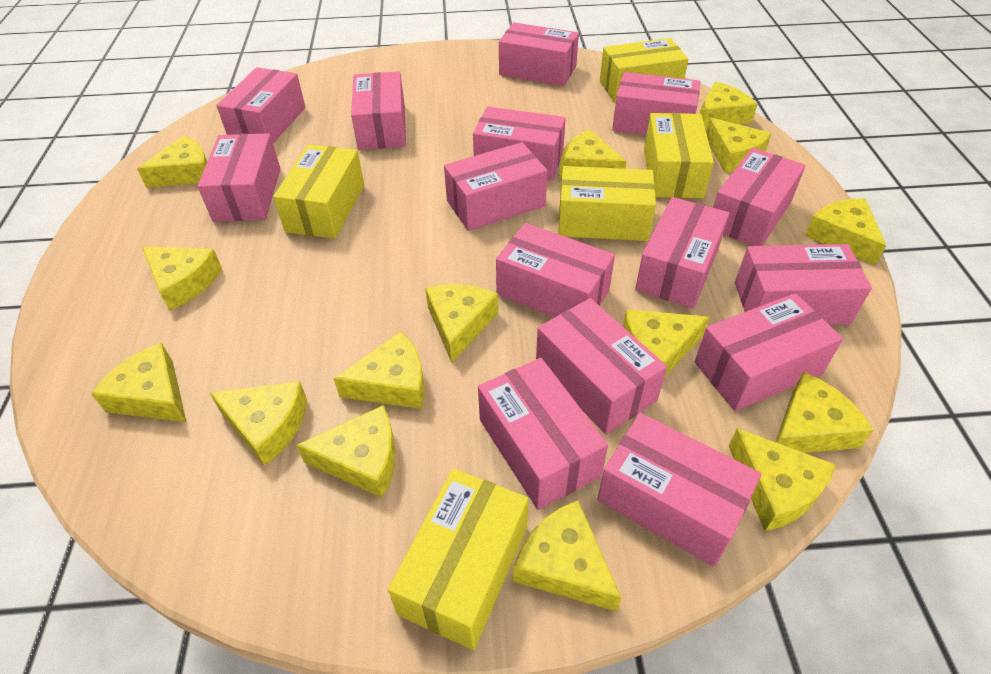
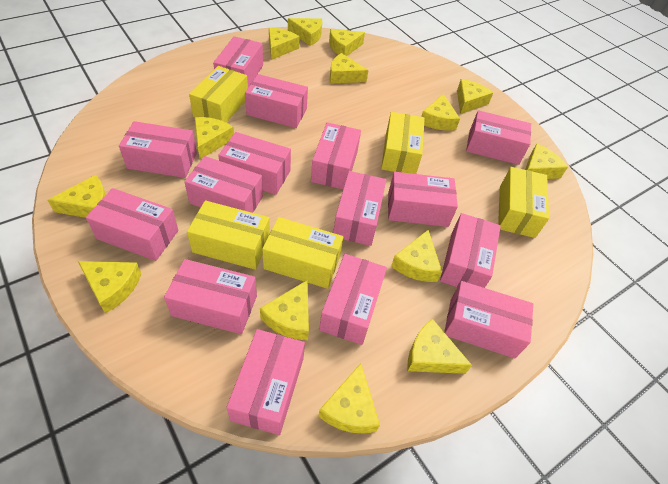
yellow cheese: 15 -> 14

